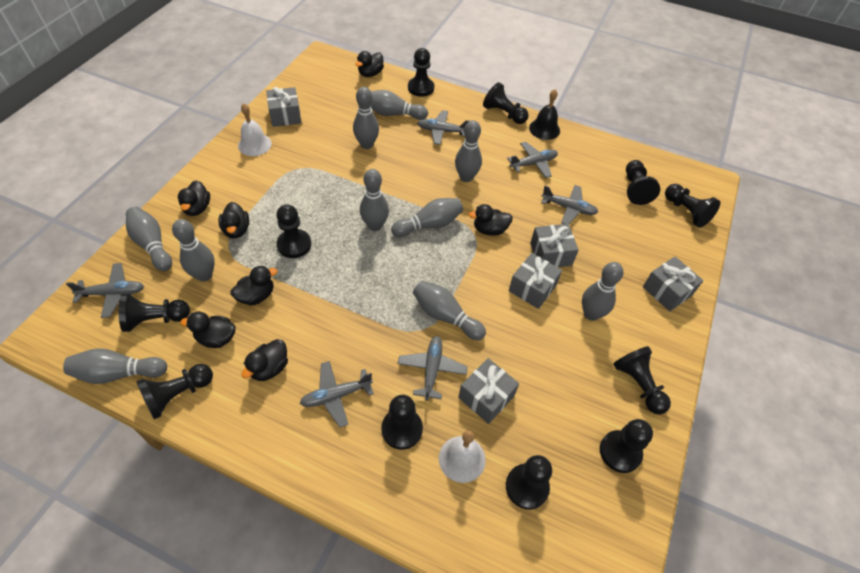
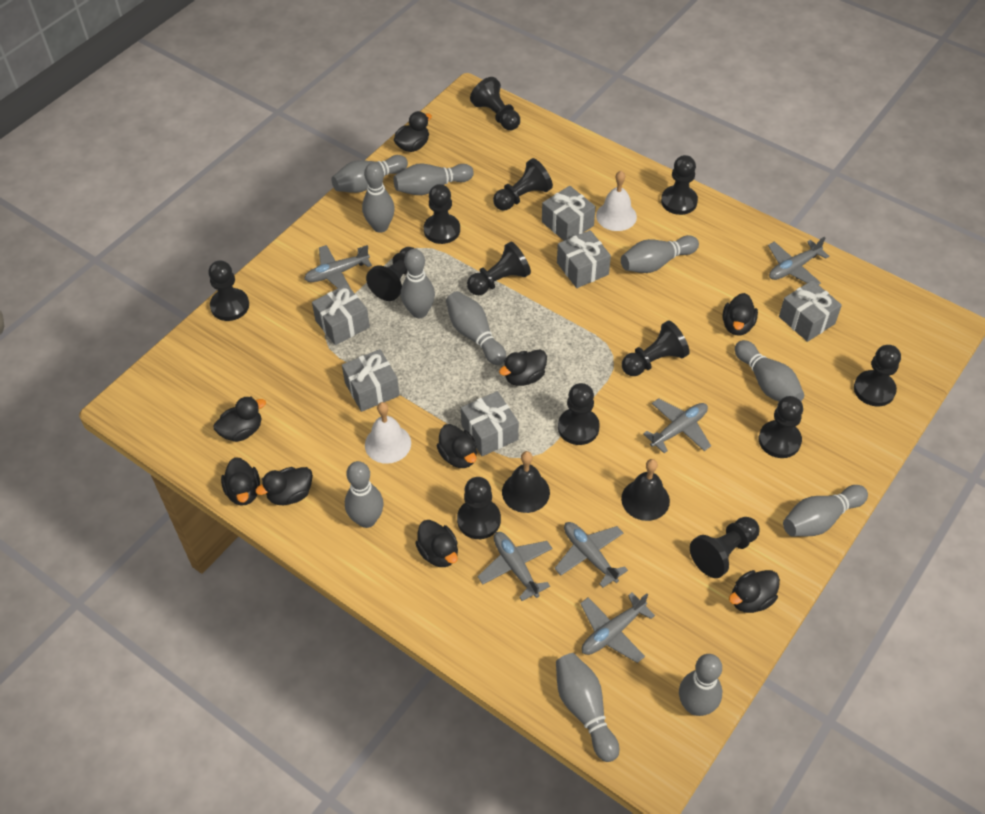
black bell: 1 -> 2
black duck: 7 -> 9
black pawn: 11 -> 13
grey bowling pin: 10 -> 11
grey gift: 5 -> 6

